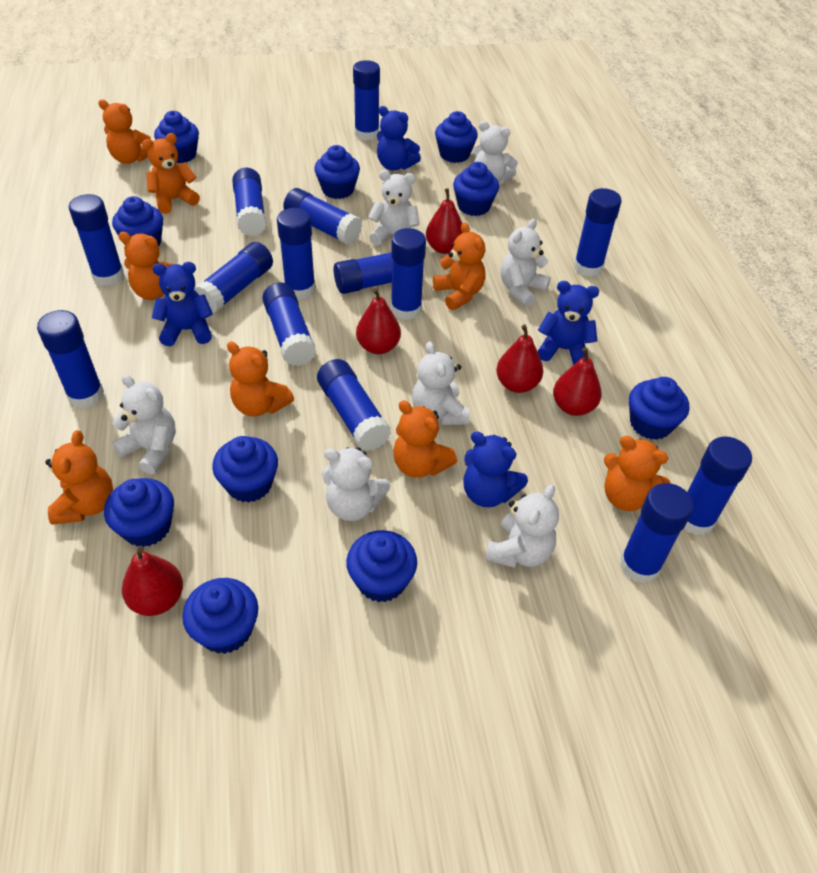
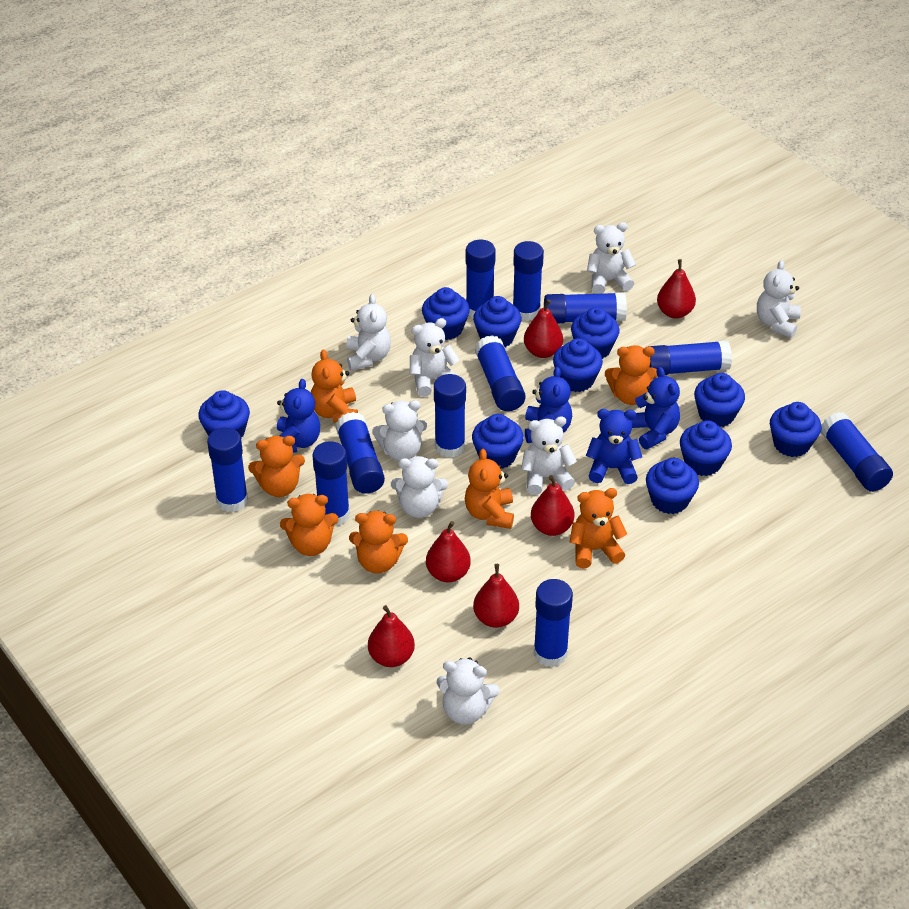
blue glue stick: 14 -> 11
orange teddy bear: 8 -> 7
red pear: 5 -> 6
white teddy bear: 7 -> 8

